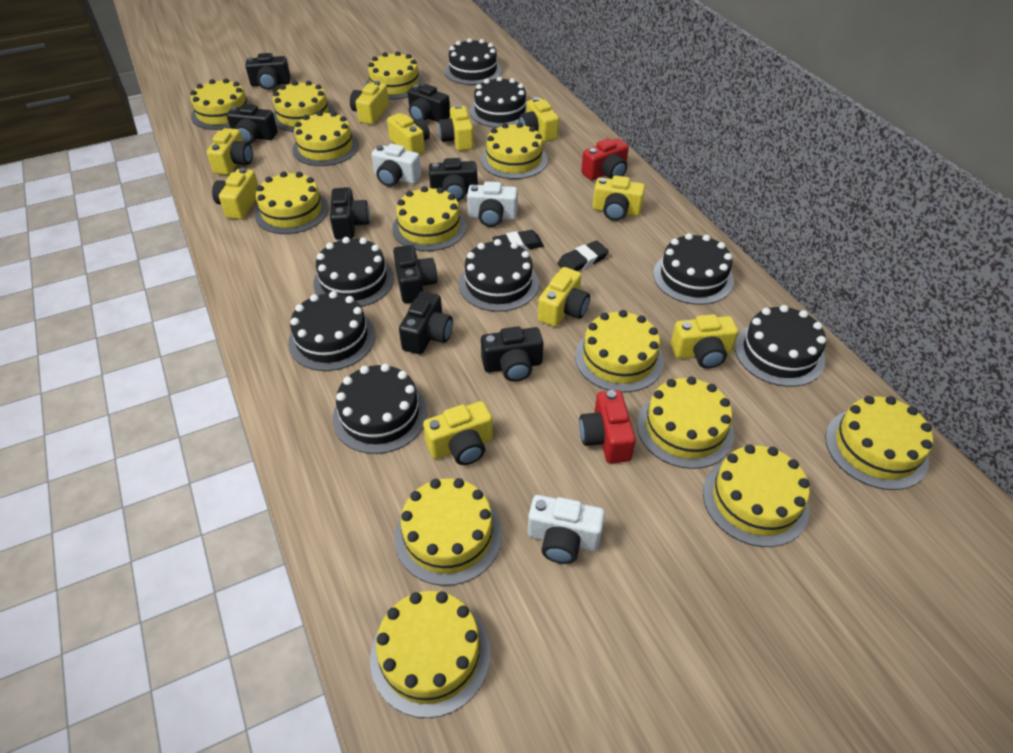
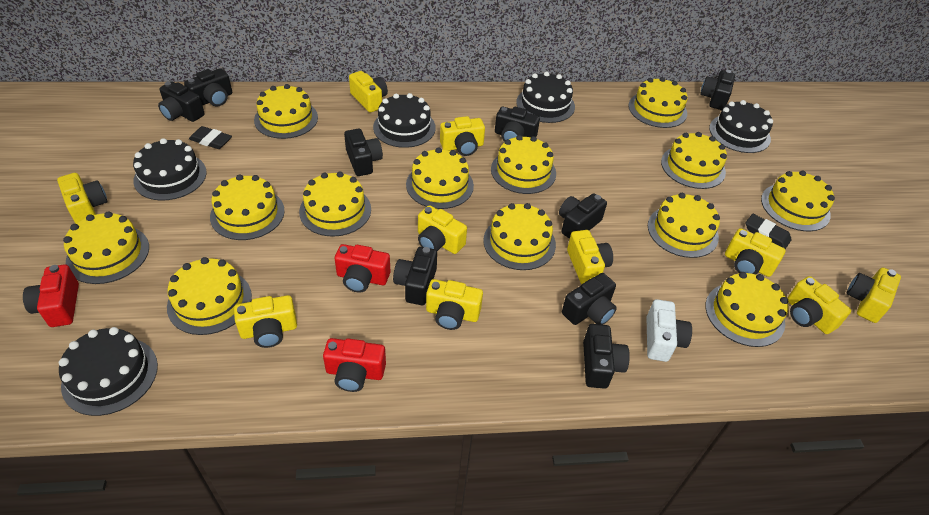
black cake: 8 -> 5
black camera: 8 -> 9
red camera: 2 -> 3
white camera: 3 -> 1

